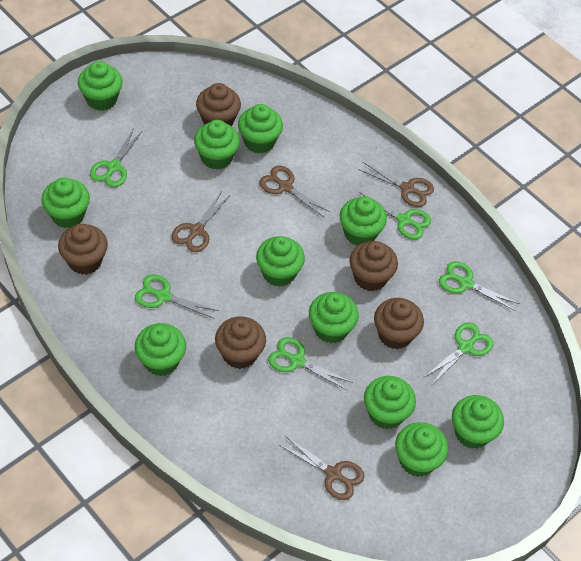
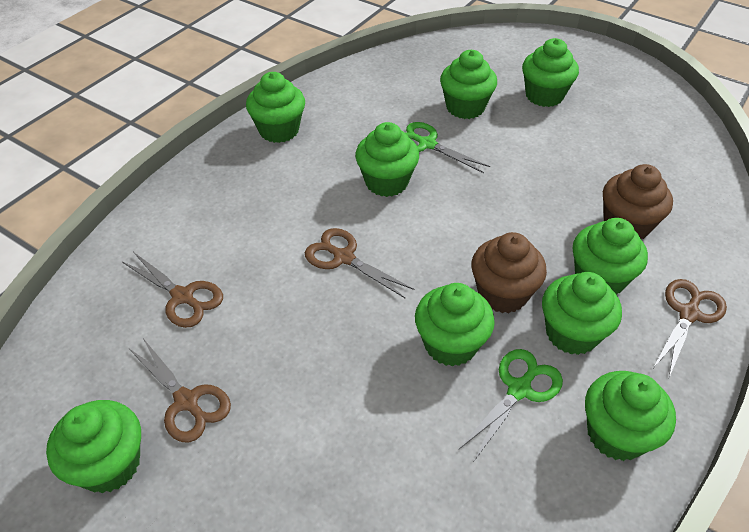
brown cupcake: 5 -> 2
green cupcake: 11 -> 9
green scissors: 6 -> 2

